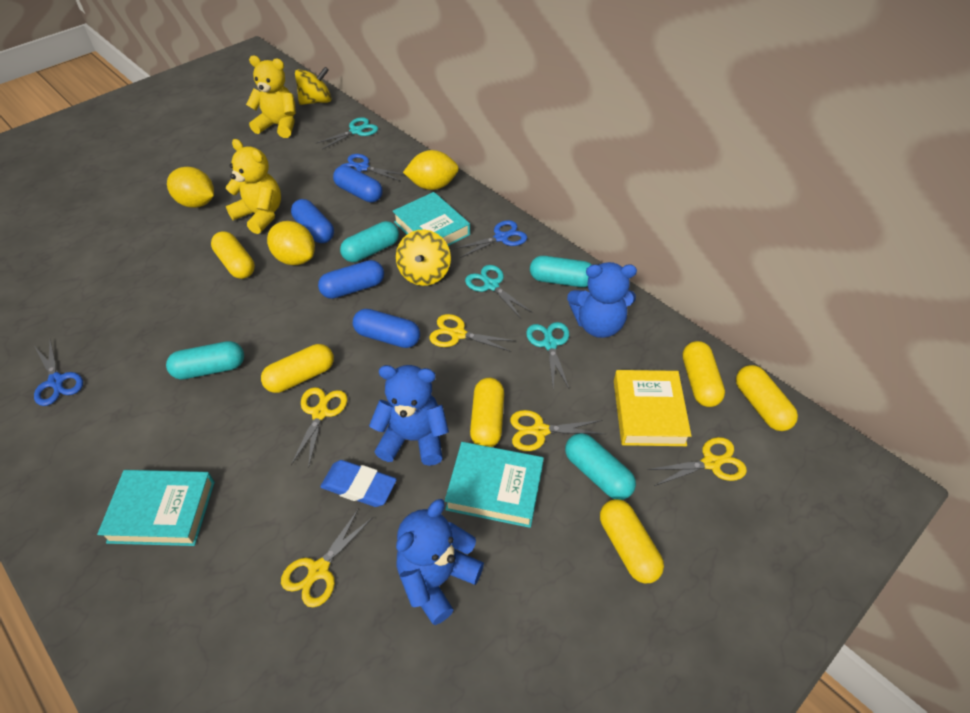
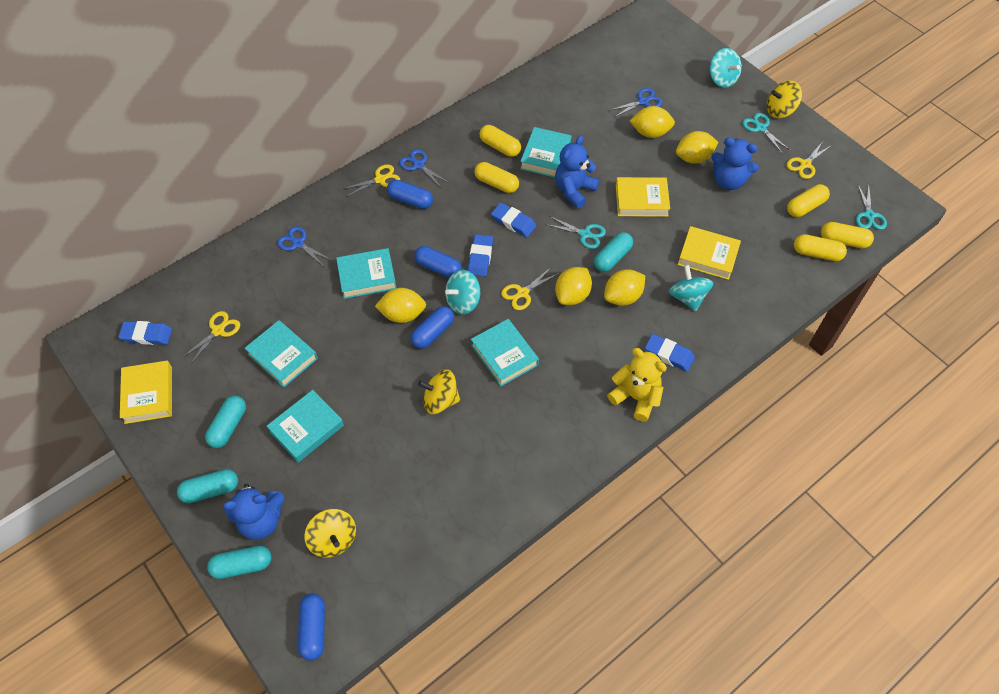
blue eraser: 1 -> 4
turquoise book: 3 -> 5
turquoise spinning top: 0 -> 3
yellow book: 1 -> 3
yellow capsule: 6 -> 5
yellow lemon: 3 -> 5
yellow scissors: 5 -> 4
yellow spinning top: 2 -> 3
yellow teddy bear: 2 -> 1

